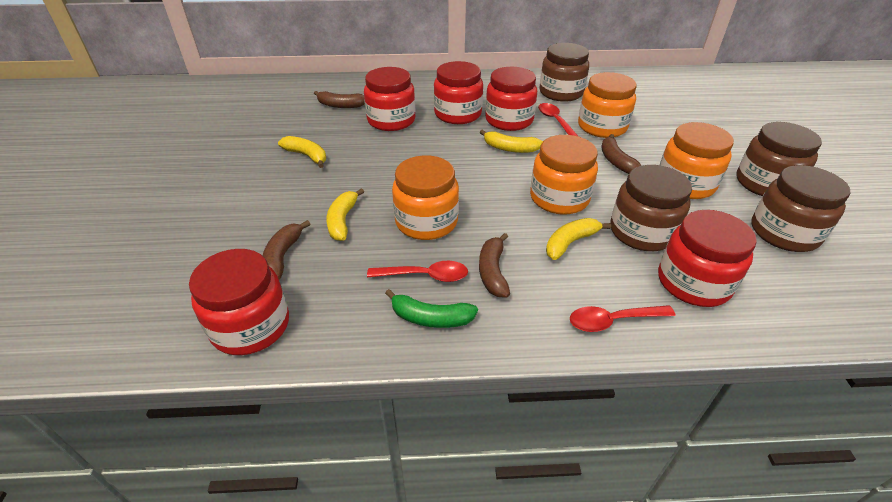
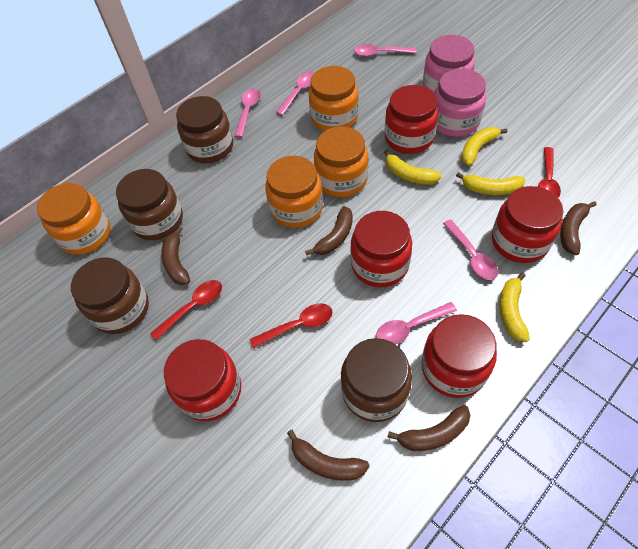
brown banana: 4 -> 5
green banana: 1 -> 0
pink jar: 0 -> 2
pink spoon: 0 -> 5

